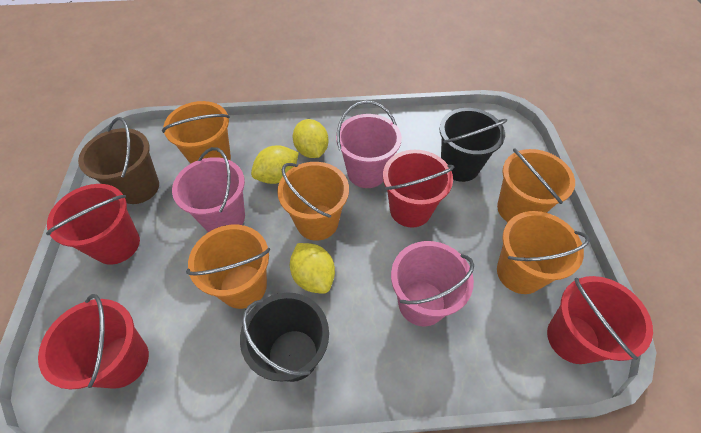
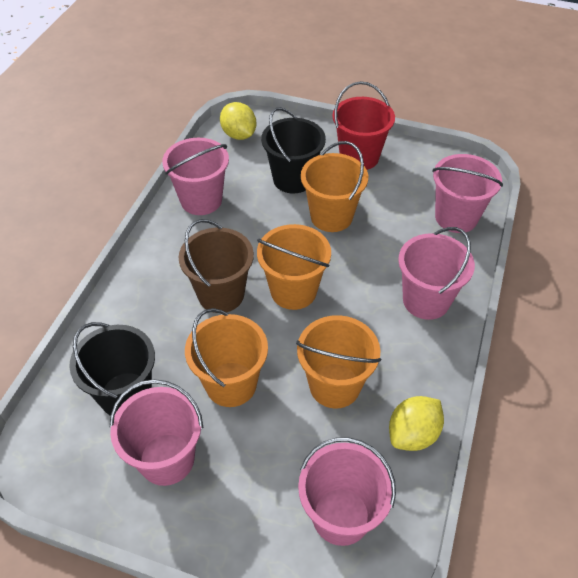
orange bucket: 5 -> 4
pink bucket: 3 -> 5
red bucket: 4 -> 1
yellow lemon: 3 -> 2

